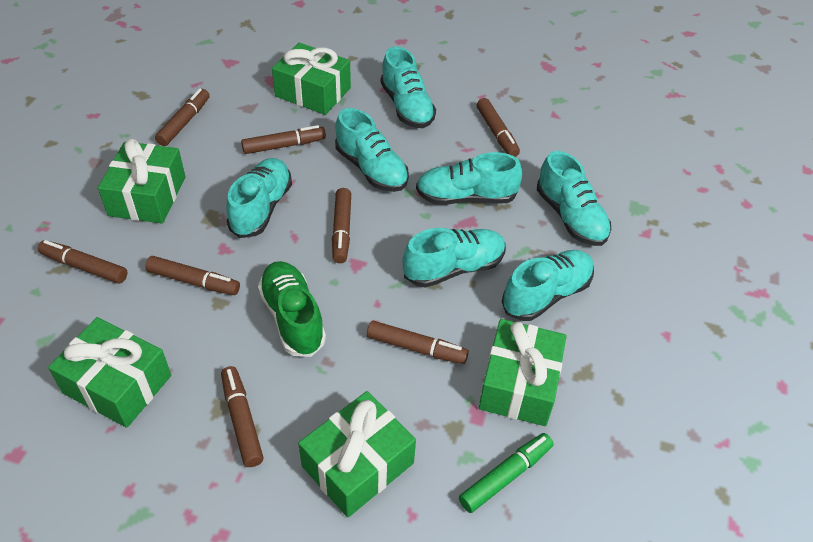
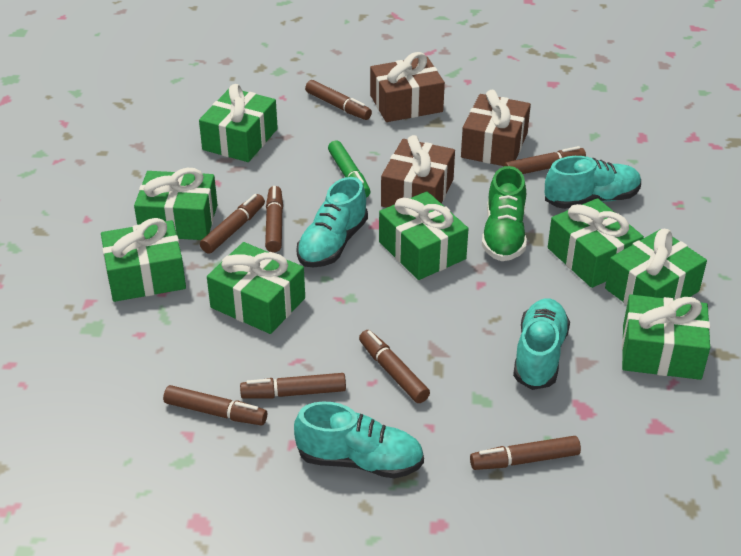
brown gift: 0 -> 3
green gift: 5 -> 8
turquoise shoe: 7 -> 4

